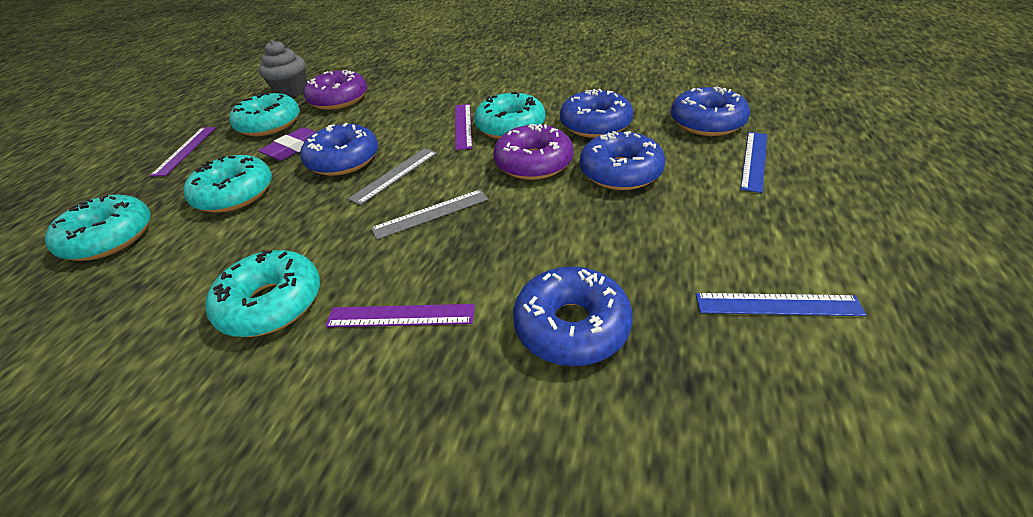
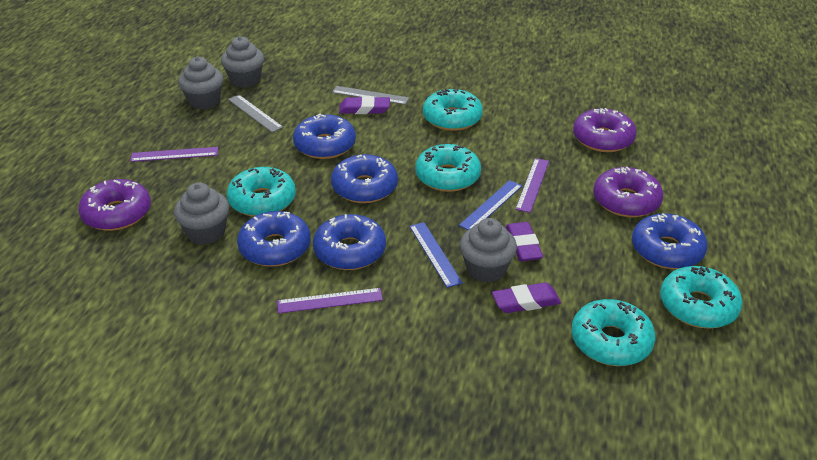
grey cupcake: 1 -> 4
purple donut: 2 -> 3
purple eraser: 1 -> 3

